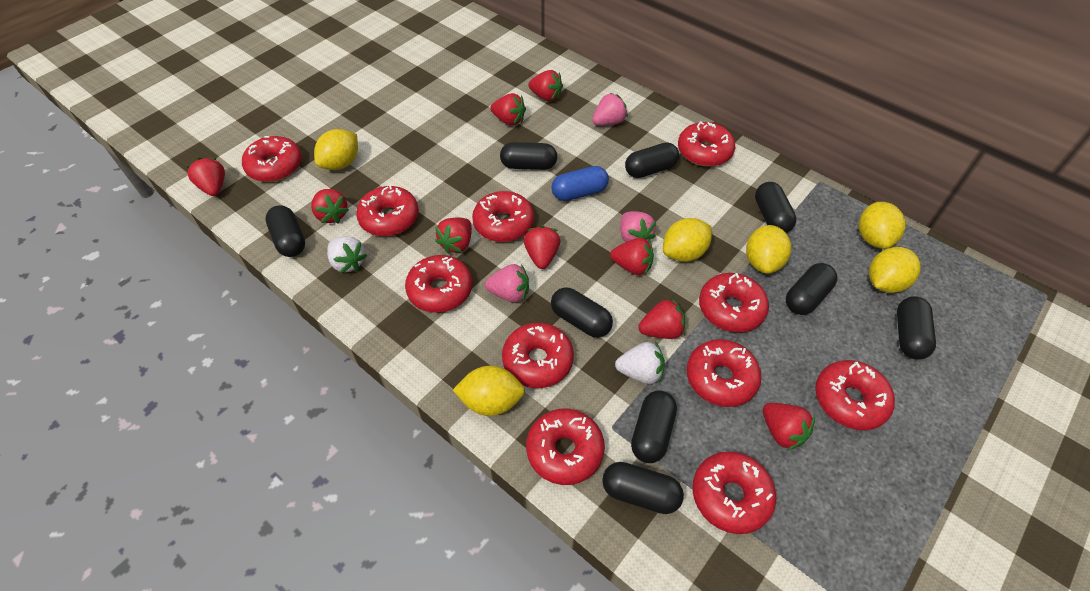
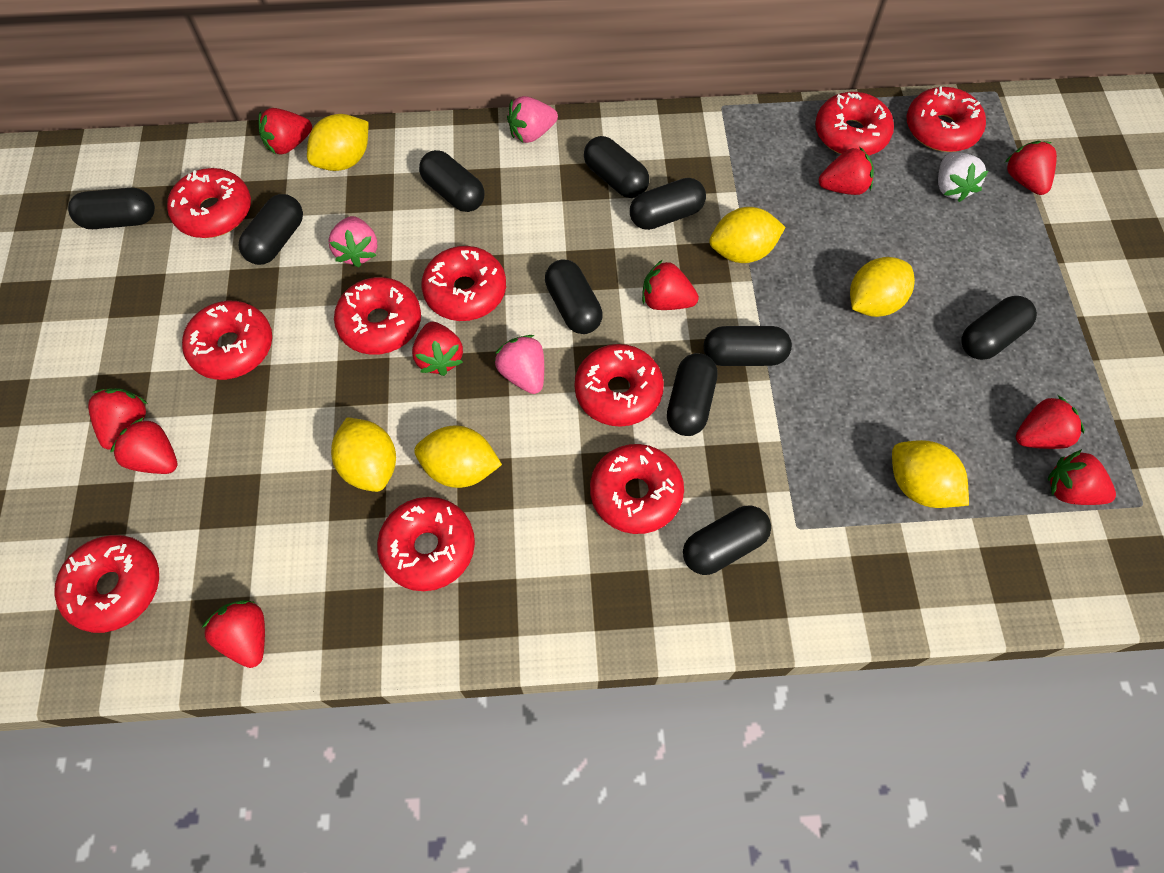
black capsule: 9 -> 10
blue capsule: 1 -> 0
red donut: 11 -> 10
red strawberry: 9 -> 10
white strawberry: 2 -> 1

